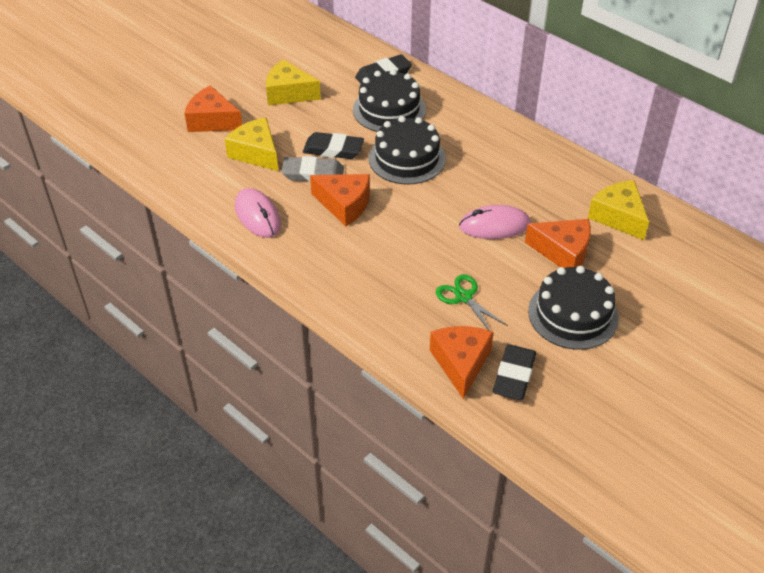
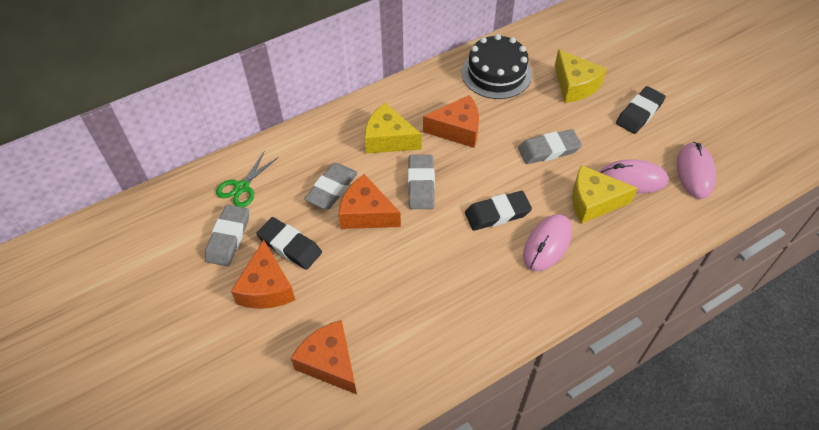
black cake: 3 -> 1
grey eraser: 1 -> 4
pink mouse: 2 -> 3

